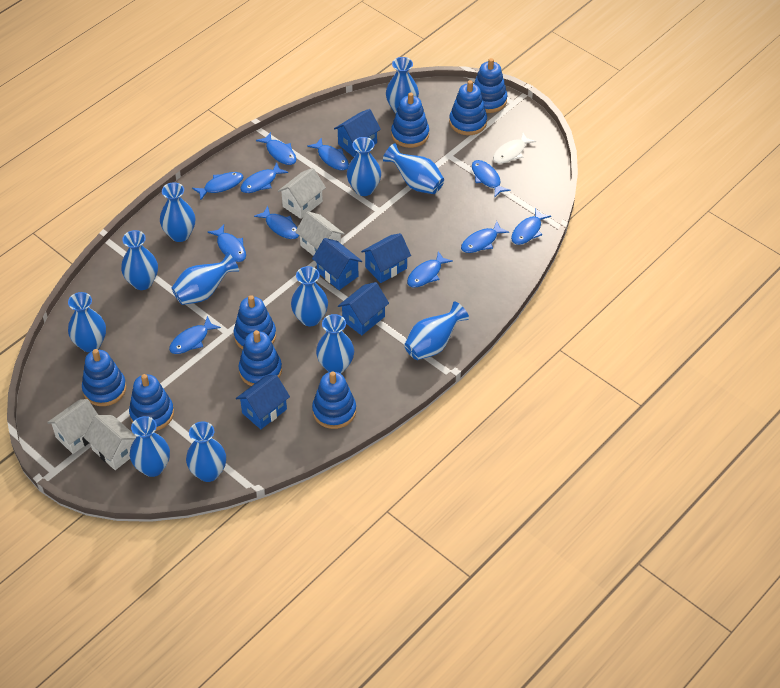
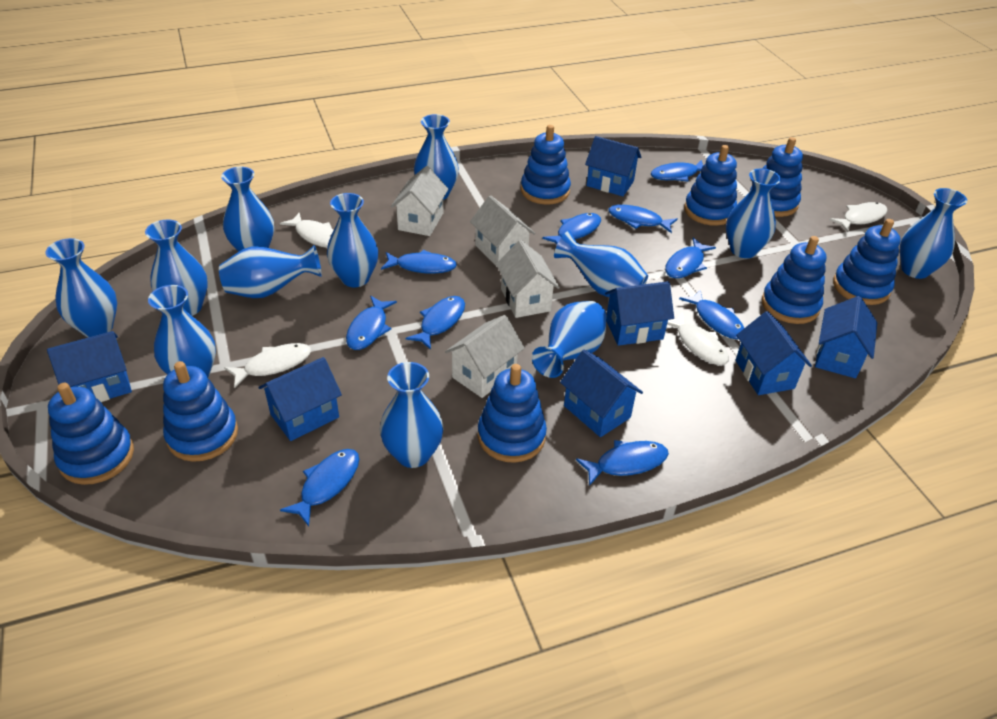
blue fish: 11 -> 10
blue house: 5 -> 7
white fish: 1 -> 4

